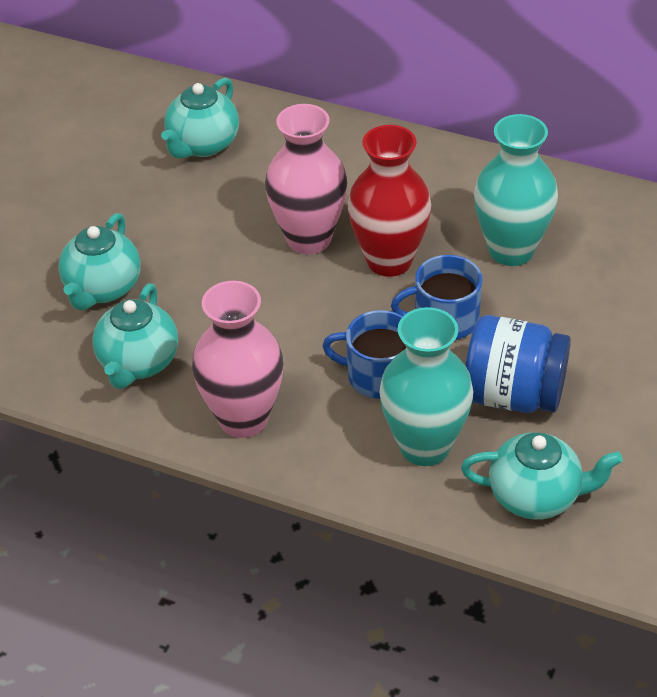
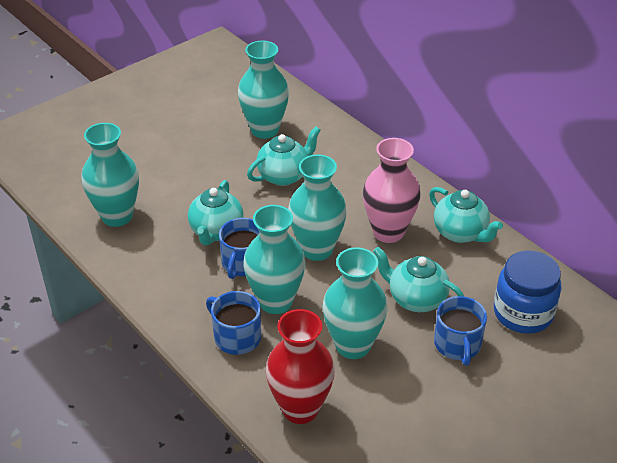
blue mug: 2 -> 3
pink vase: 2 -> 1
turquoise vase: 2 -> 5

